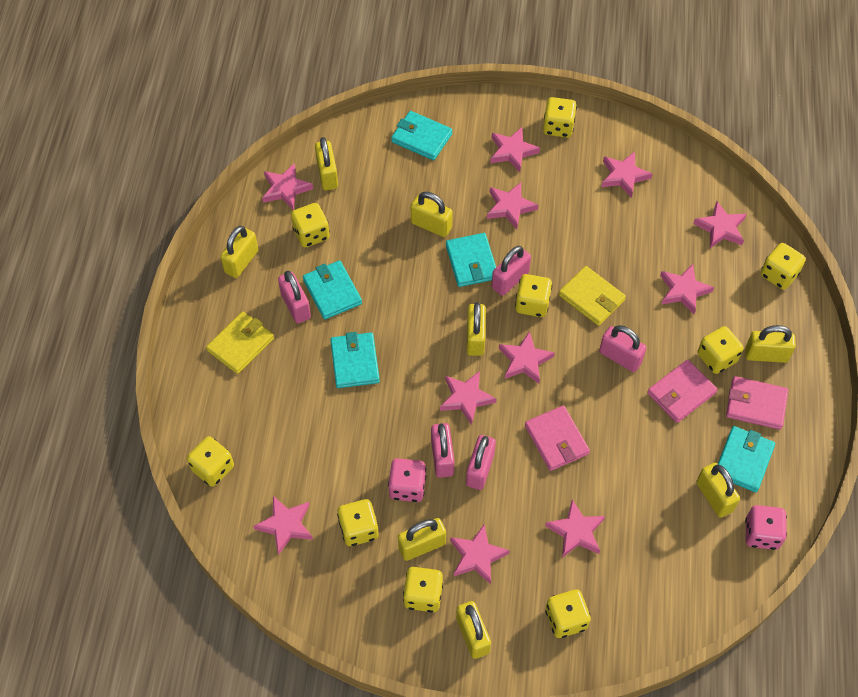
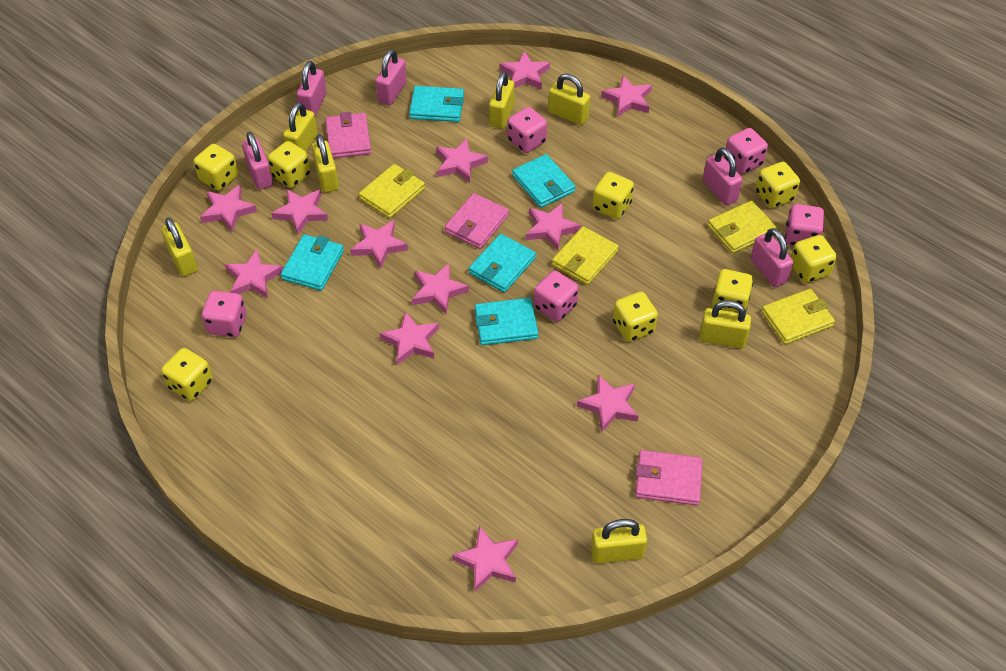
pink dice: 2 -> 5
pink star: 11 -> 12
yellow dice: 9 -> 8
yellow padlock: 8 -> 7
yellow wallet: 2 -> 4

